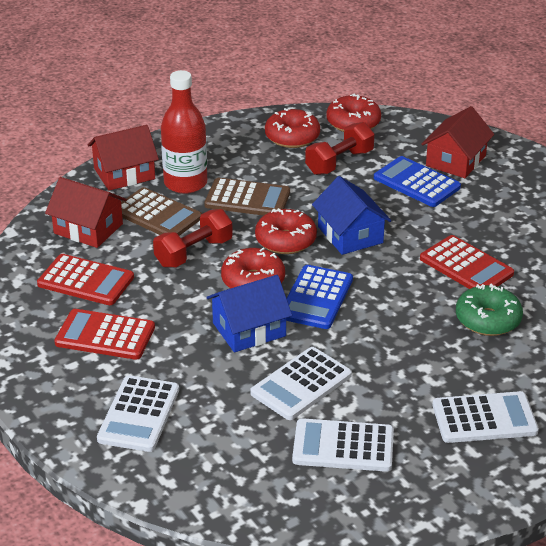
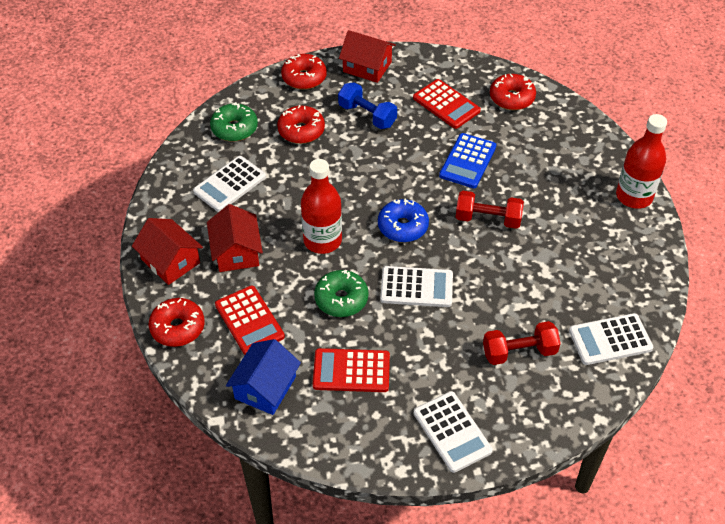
blue calculator: 2 -> 1
blue donut: 0 -> 1
blue dumbbell: 0 -> 1
blue house: 2 -> 1
brown calculator: 2 -> 0
green donut: 1 -> 2
red bottle: 1 -> 2

